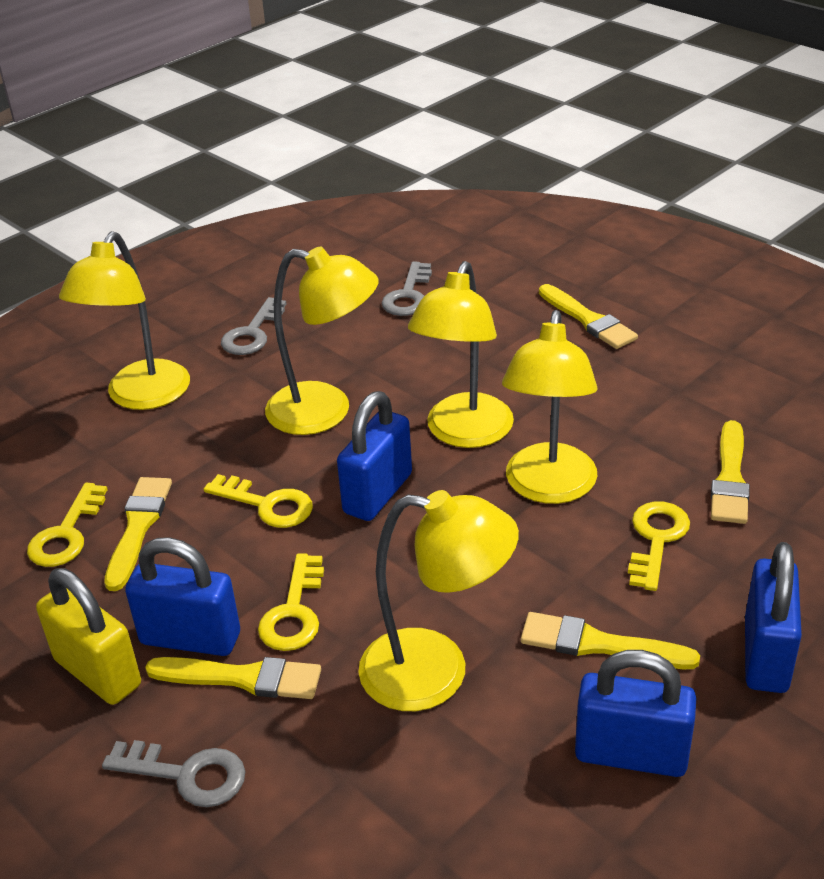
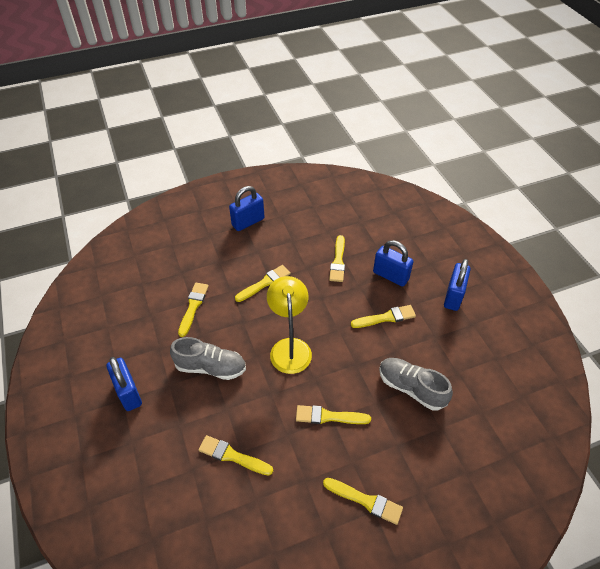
grey key: 3 -> 0
grey shoe: 0 -> 2
yellow brush: 5 -> 7
yellow key: 4 -> 0
yellow lamp: 5 -> 1
yellow padlock: 1 -> 0

